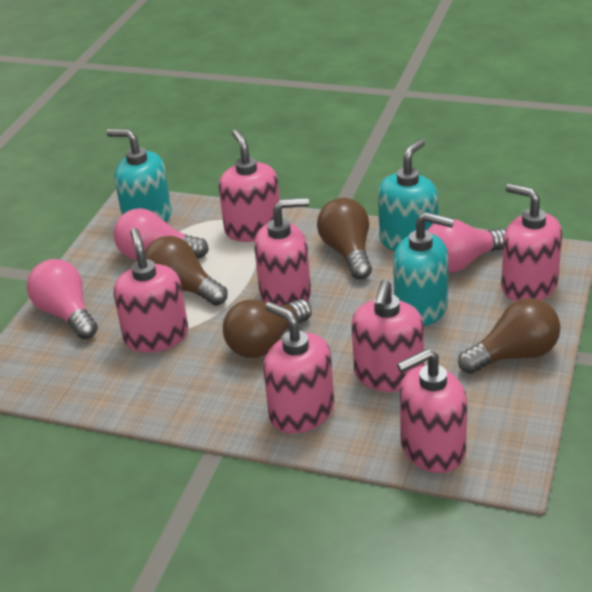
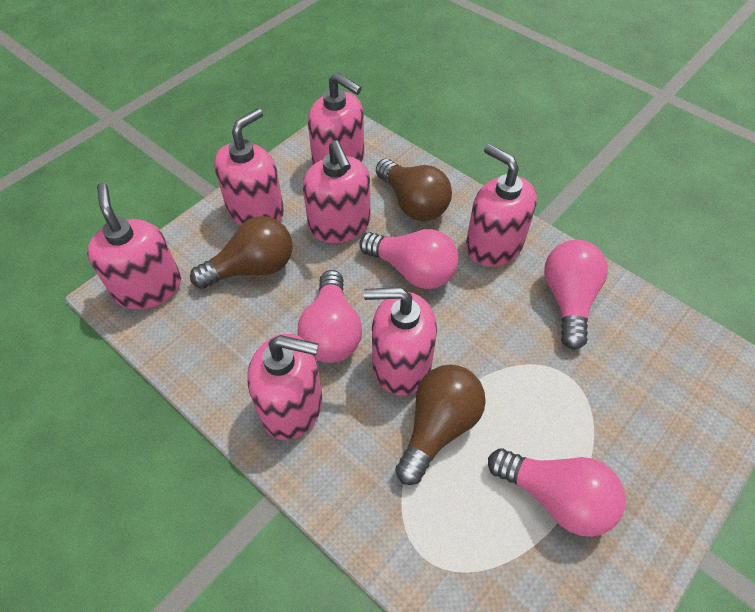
brown light bulb: 4 -> 3
pink light bulb: 3 -> 4
turquoise soap dispenser: 3 -> 0

